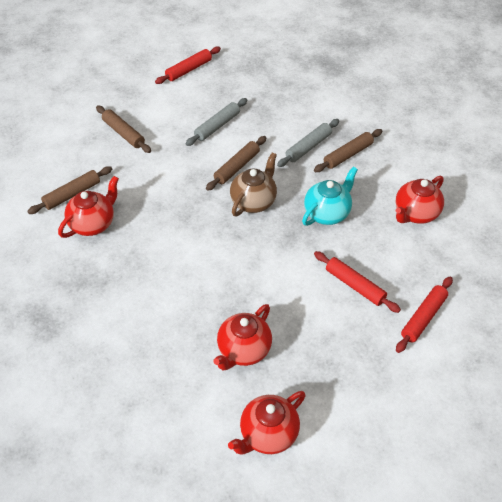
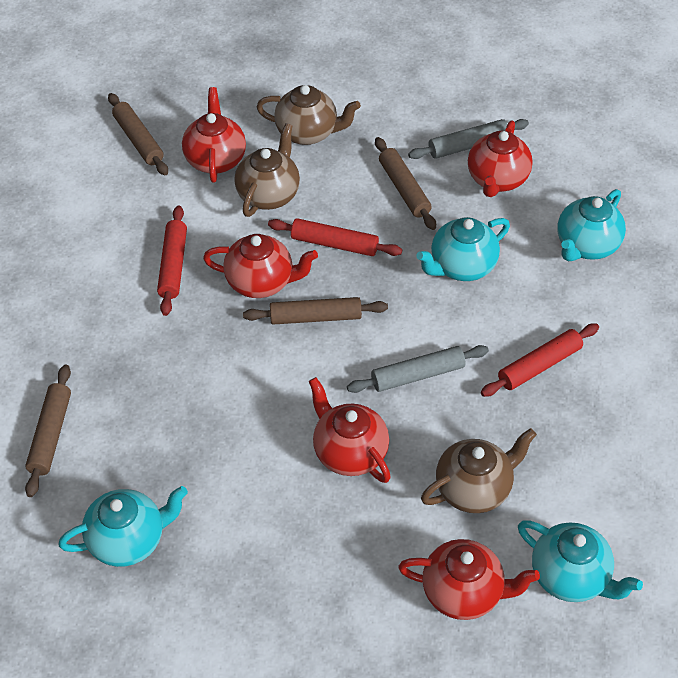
brown teapot: 1 -> 3
red teapot: 4 -> 5
turquoise teapot: 1 -> 4

